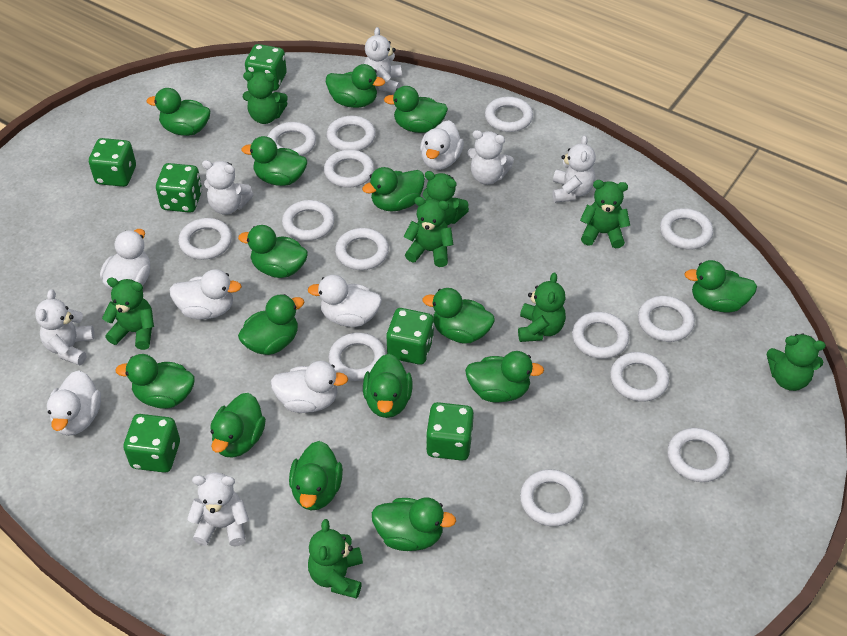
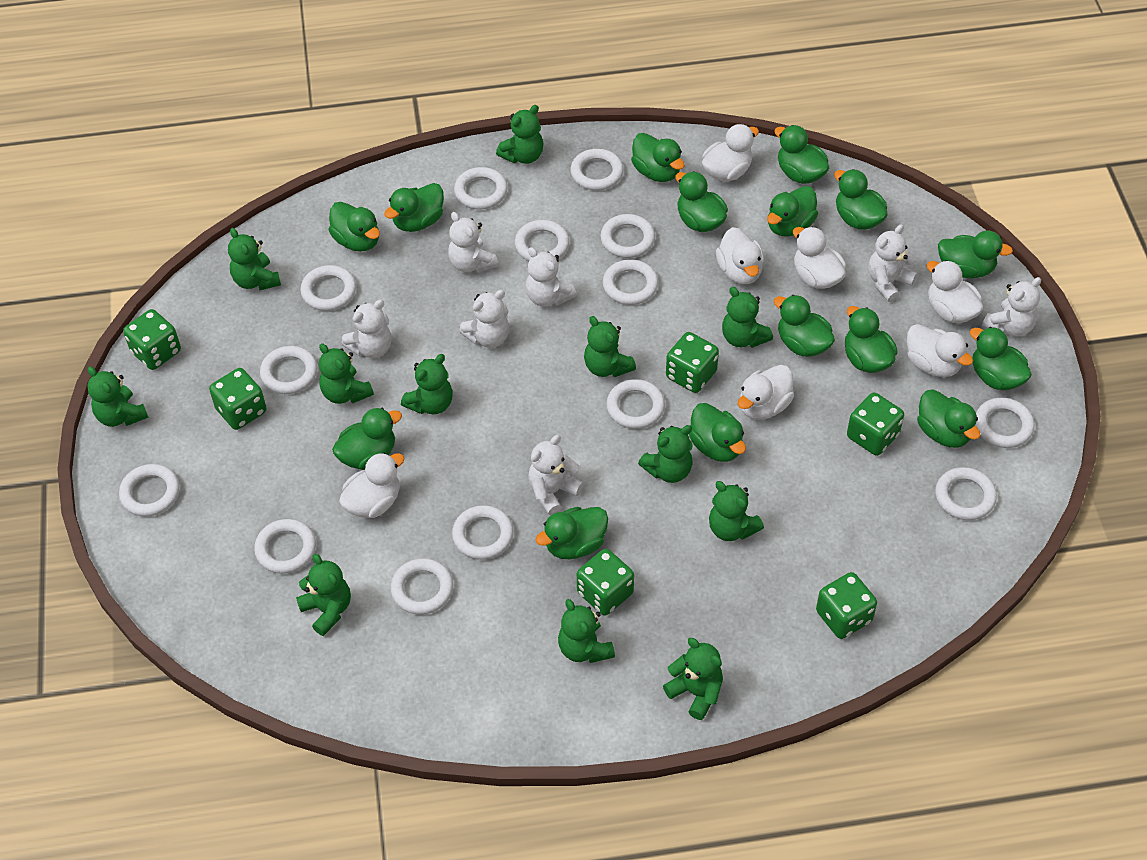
green teddy bear: 8 -> 12
white duck: 6 -> 7
white teddy bear: 6 -> 7

